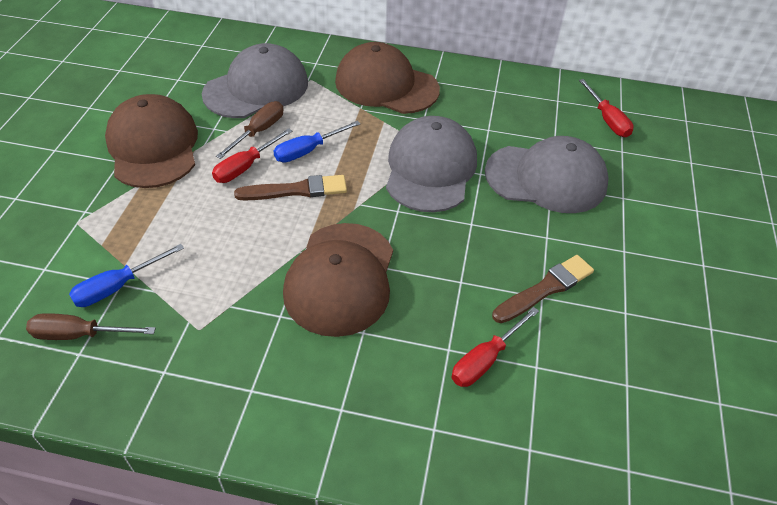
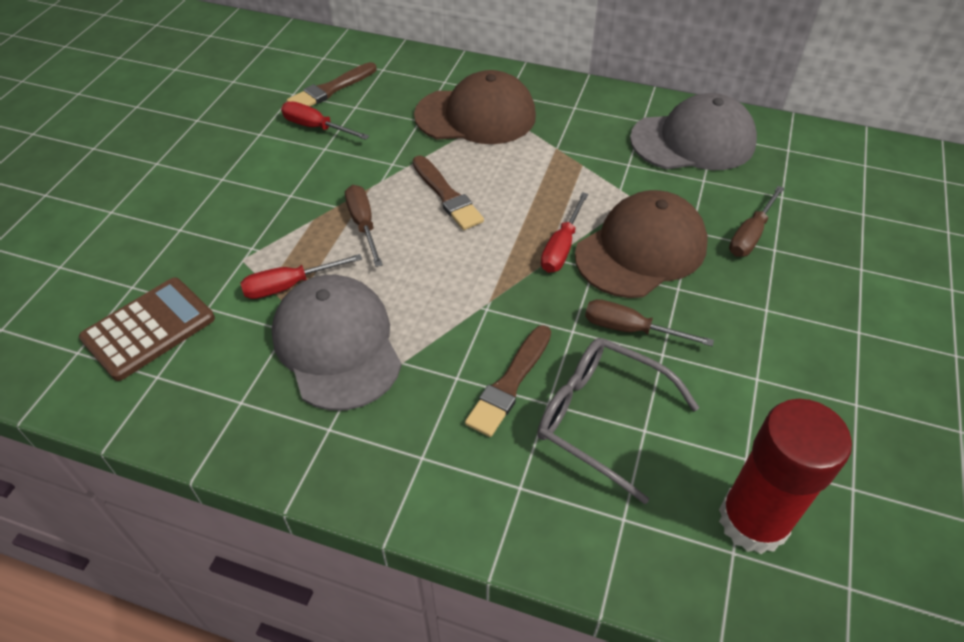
blue screwdriver: 2 -> 0
brown brush: 2 -> 3
brown calculator: 0 -> 1
brown cap: 3 -> 2
brown screwdriver: 2 -> 3
grey cap: 3 -> 2
grey glasses: 0 -> 1
red glue stick: 0 -> 1

